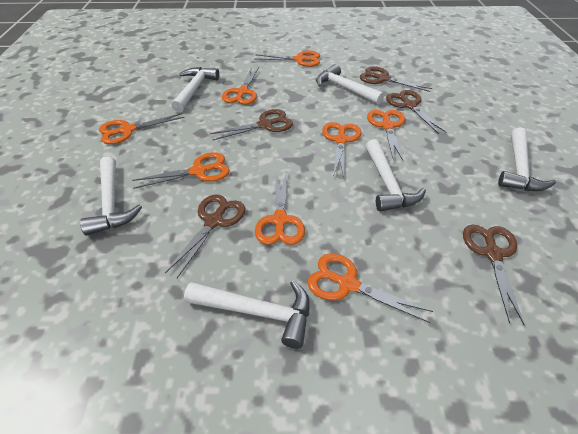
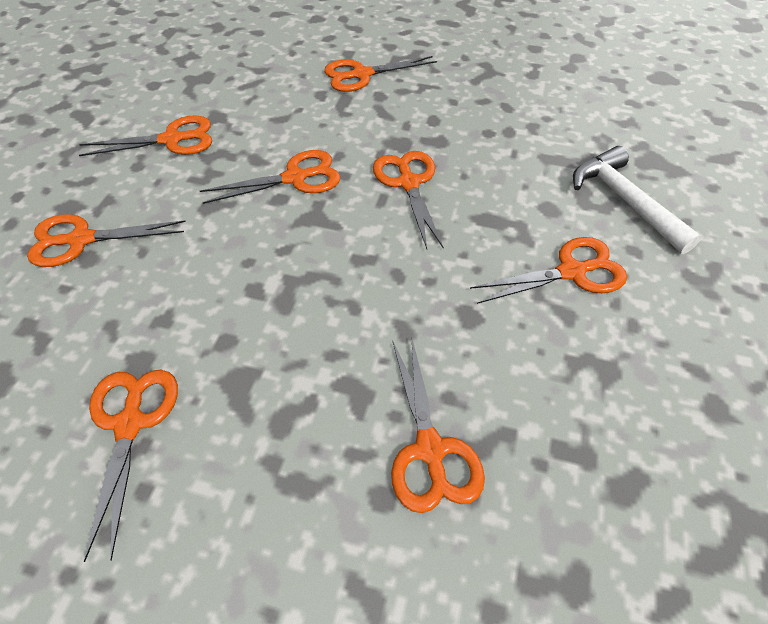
brown scissors: 5 -> 0
white hammer: 6 -> 1

